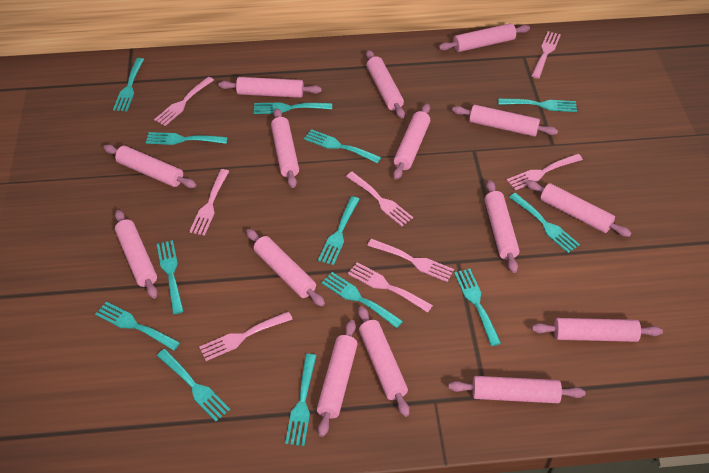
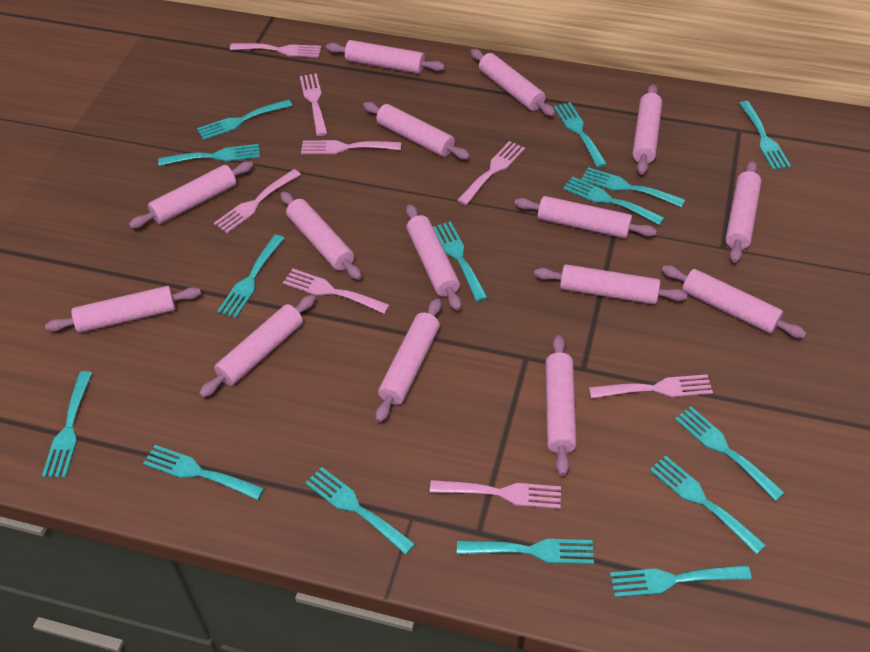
turquoise fork: 13 -> 15

